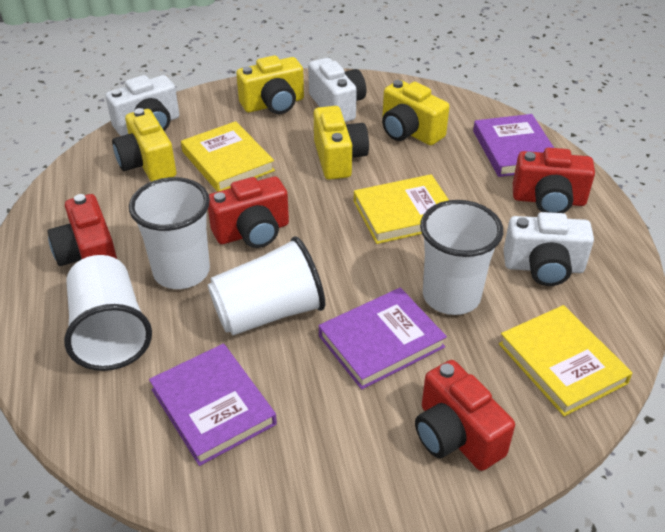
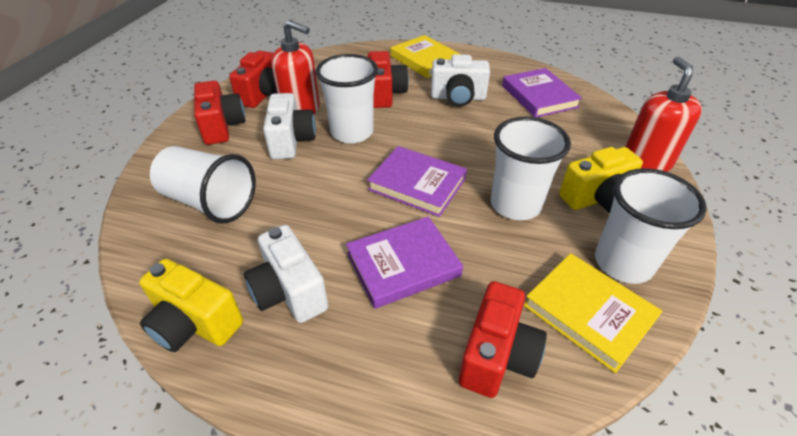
red soap dispenser: 0 -> 2
yellow book: 3 -> 2
yellow camera: 4 -> 2

